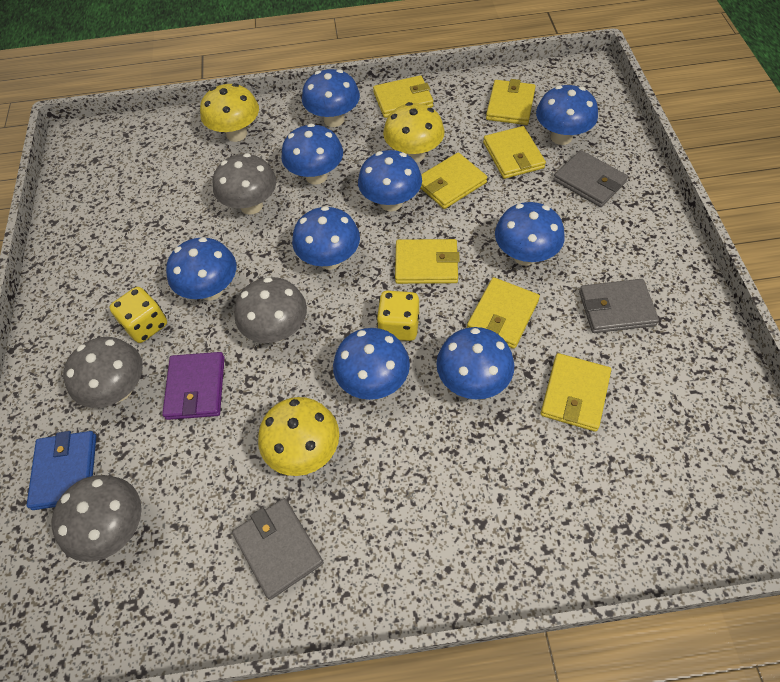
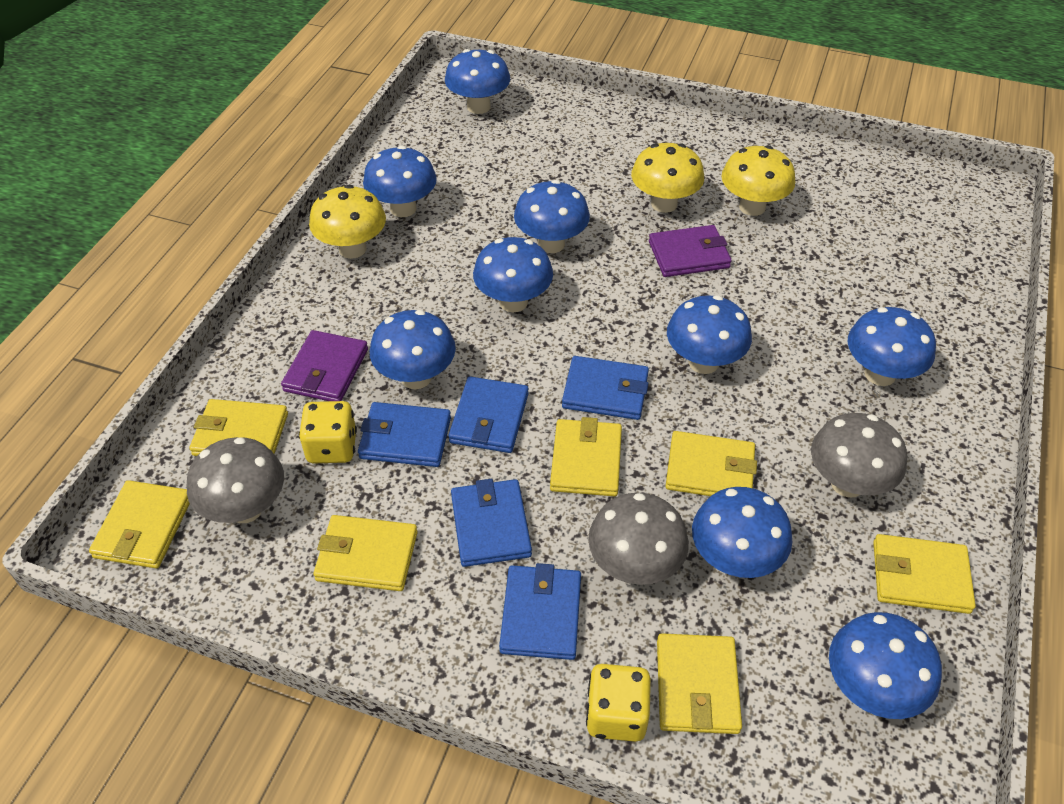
blue wallet: 1 -> 5
grey mushroom: 4 -> 3
grey wallet: 3 -> 0
purple wallet: 1 -> 2

